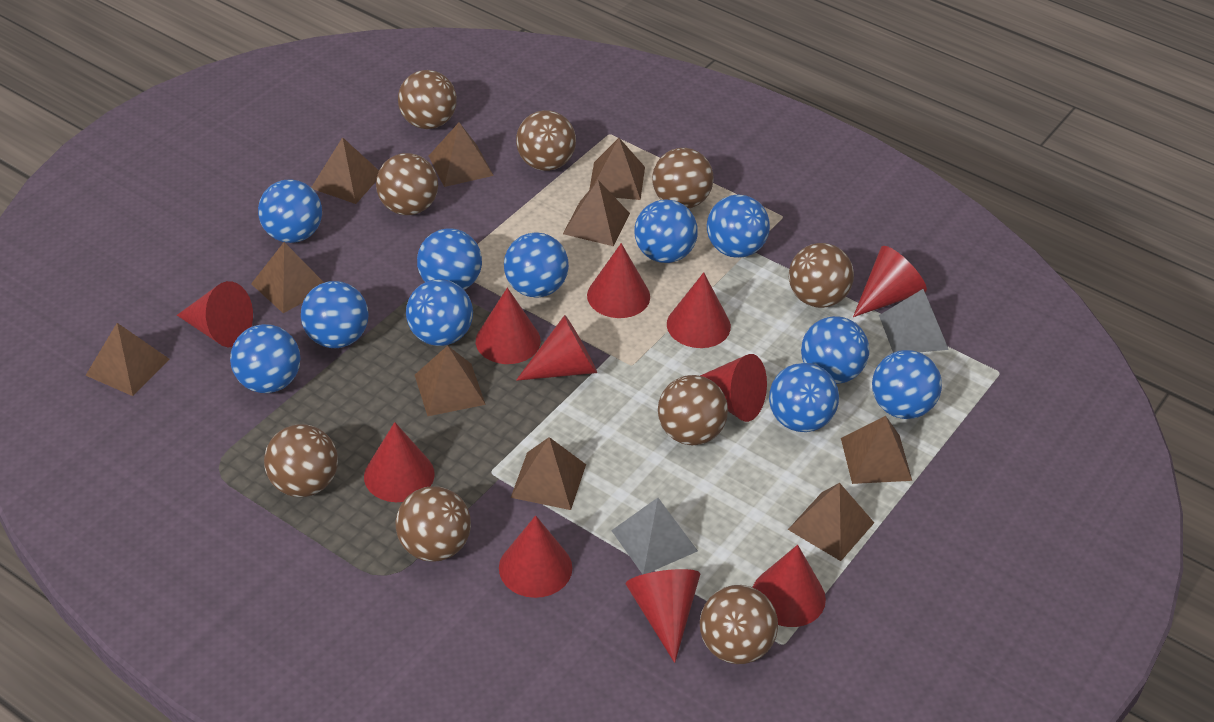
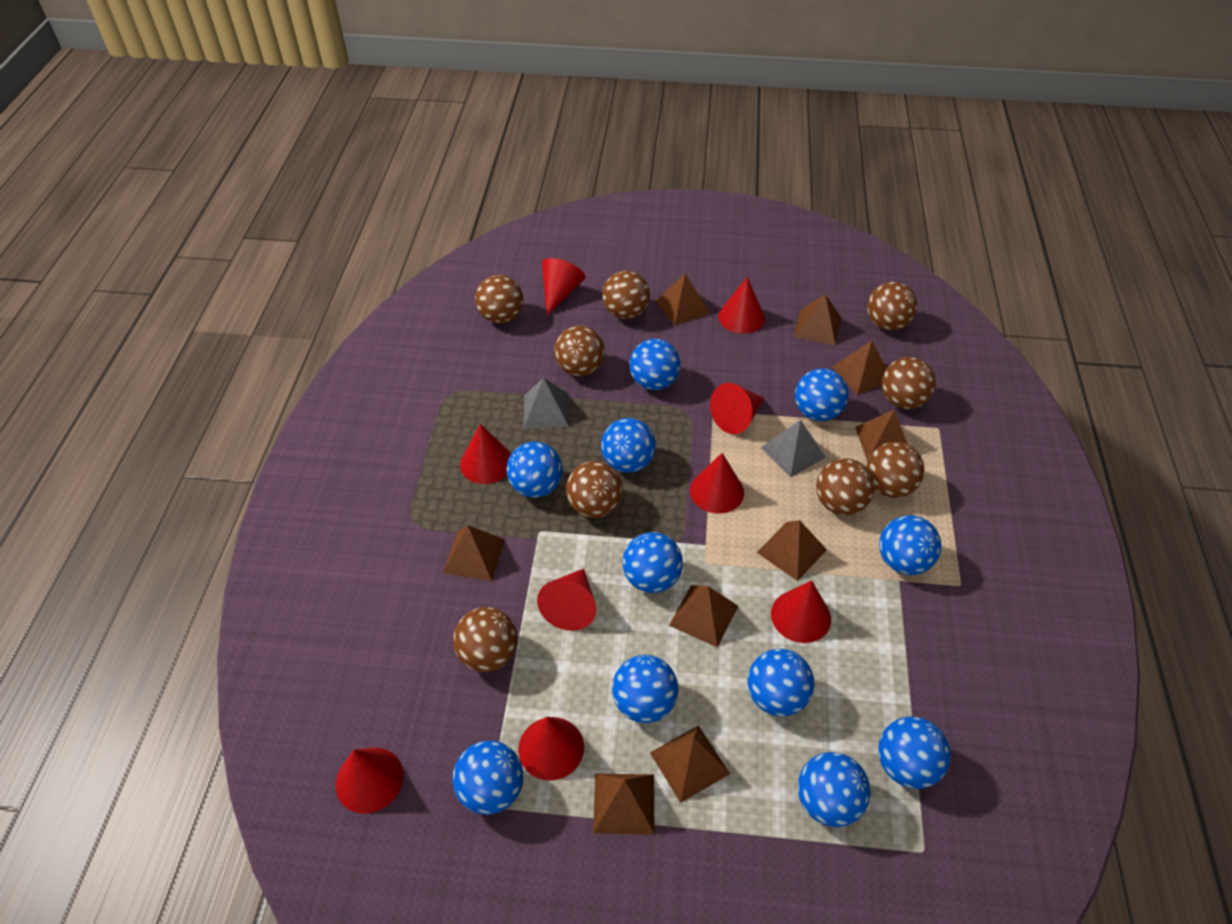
brown pyramid: 10 -> 9
red cone: 11 -> 9

